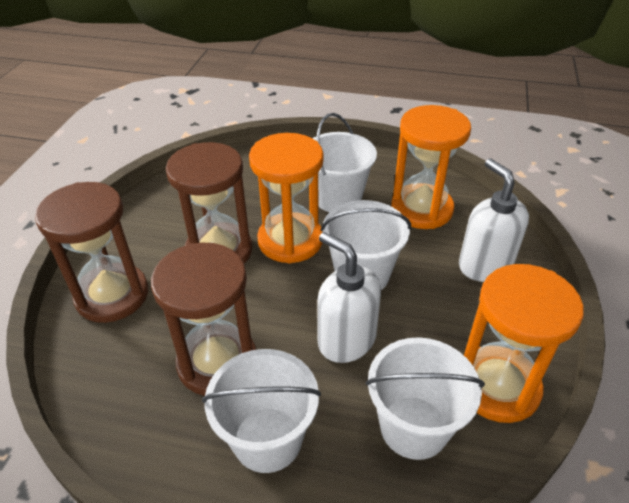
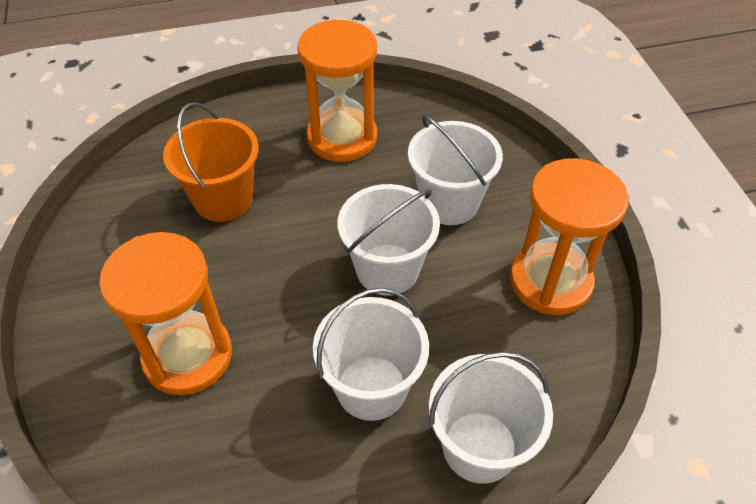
brown hourglass: 3 -> 0
orange bucket: 0 -> 1
white soap dispenser: 2 -> 0

